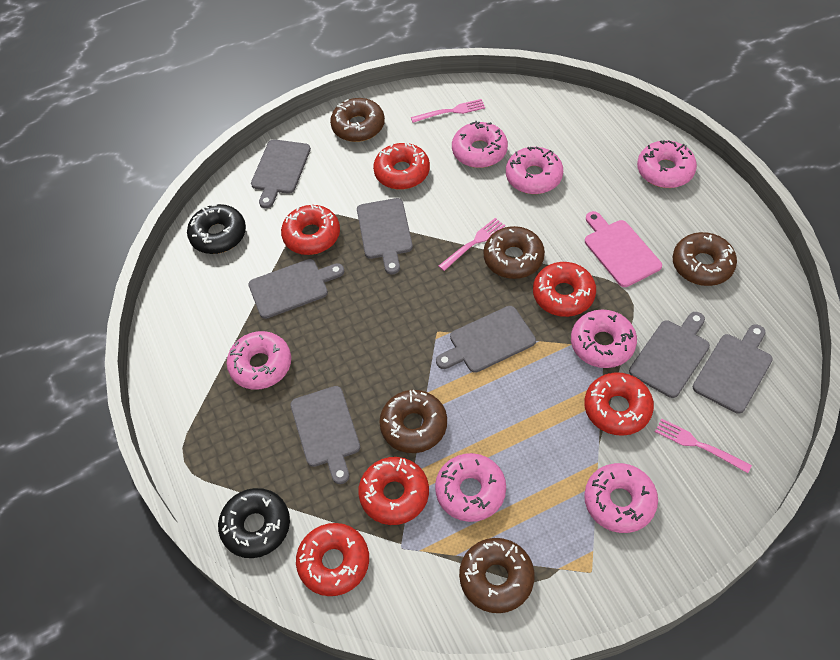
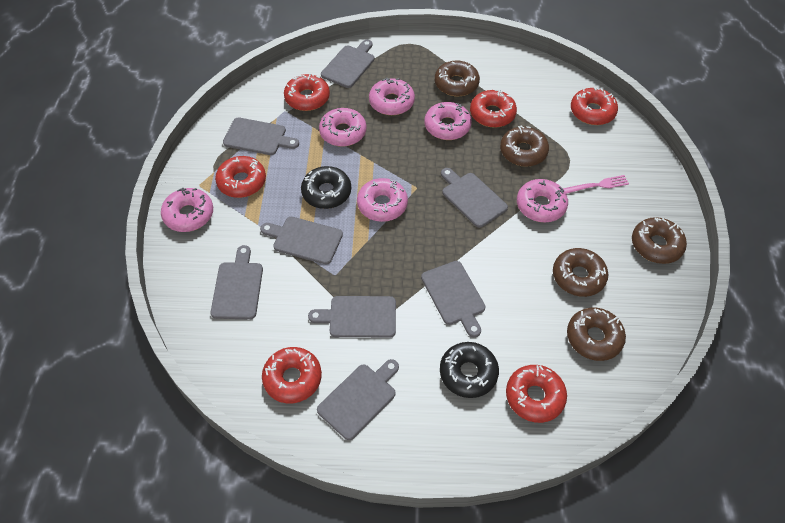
grey cutting board: 7 -> 8
pink cutting board: 1 -> 0
pink donut: 7 -> 6
pink fork: 3 -> 1

